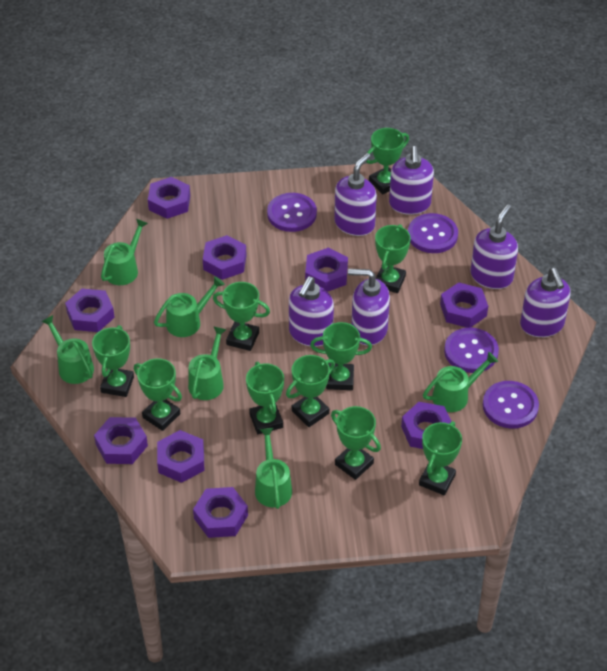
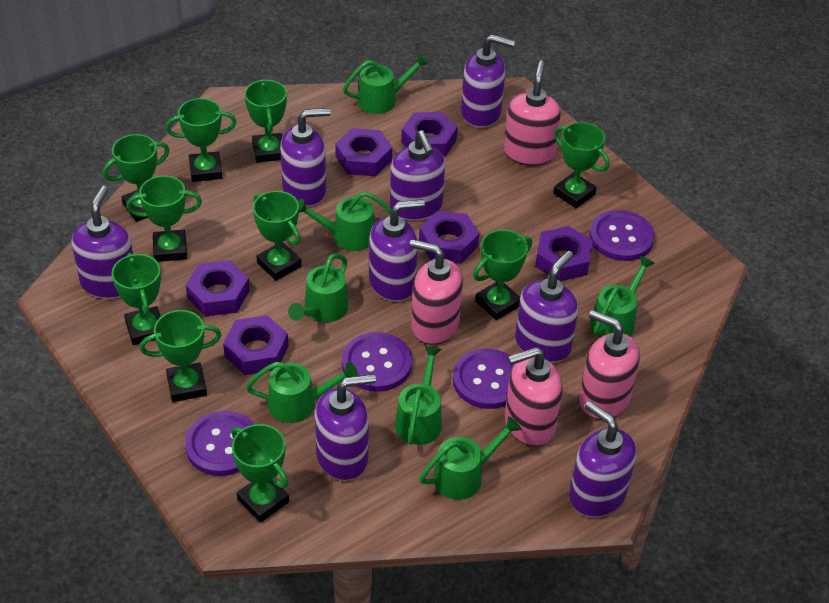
green watering can: 6 -> 7
pink soap dispenser: 0 -> 4
purple nut: 9 -> 6
purple soap dispenser: 6 -> 8

